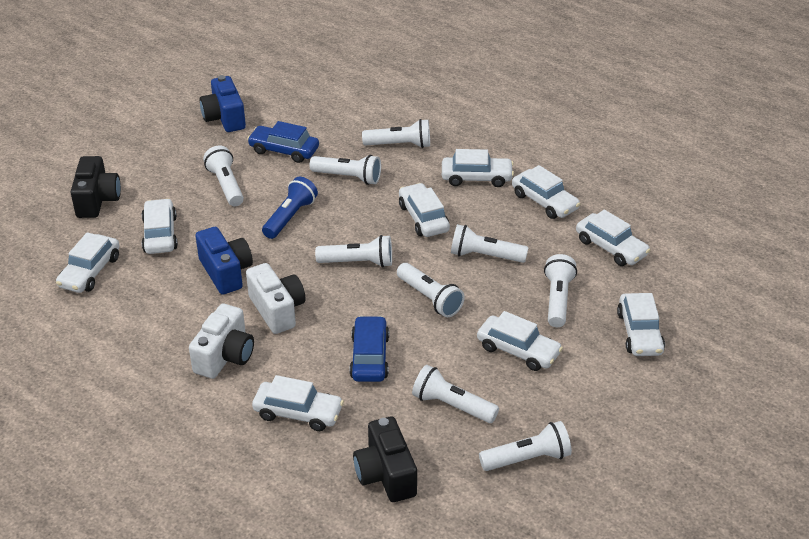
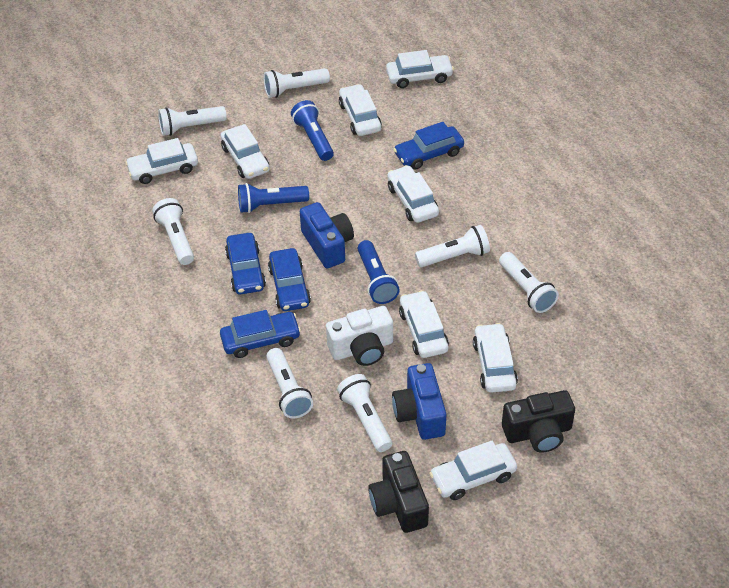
blue car: 2 -> 4
blue flashlight: 1 -> 3
white camera: 2 -> 1
white car: 9 -> 8
white flashlight: 9 -> 7

